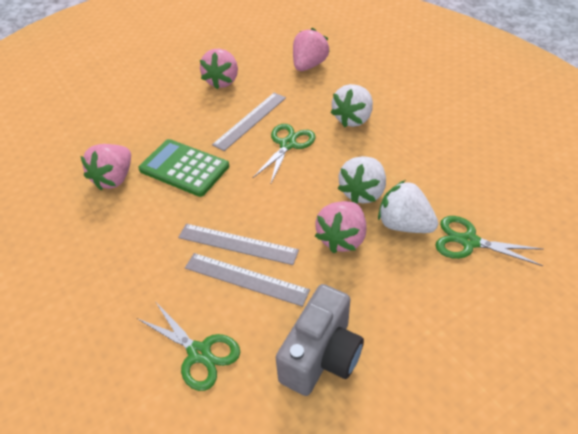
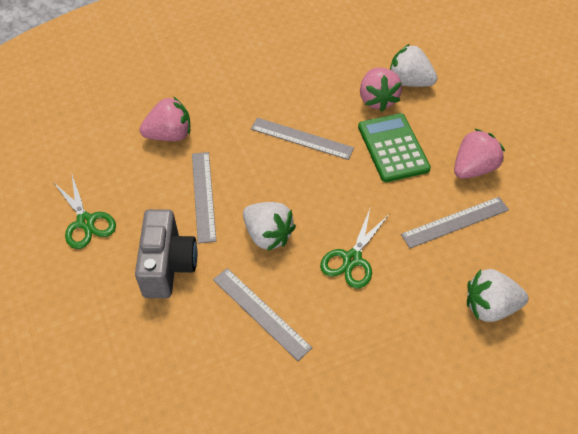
green scissors: 3 -> 2
grey ruler: 3 -> 4
pink strawberry: 4 -> 3

